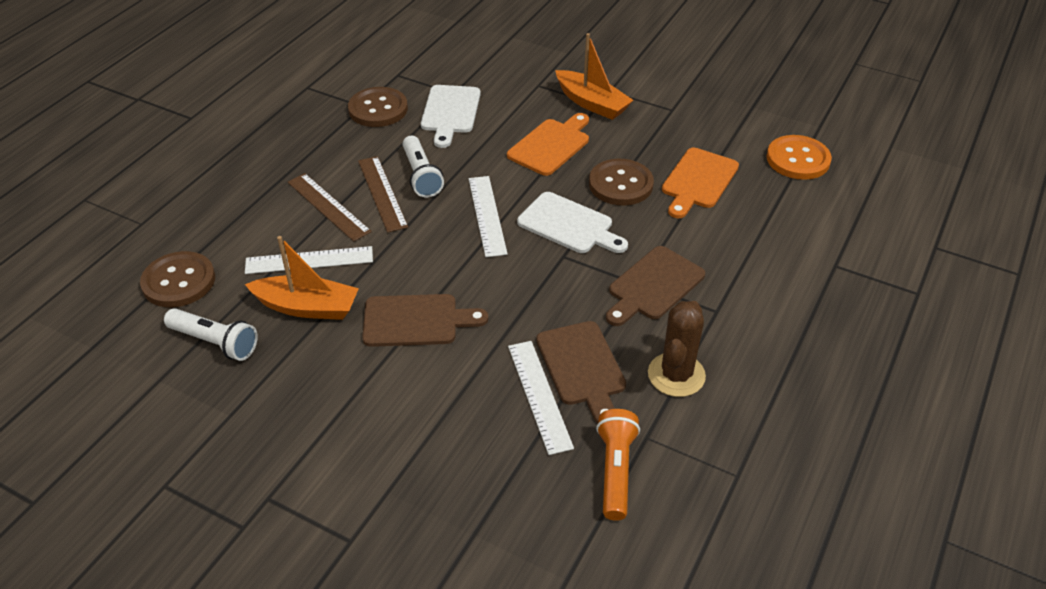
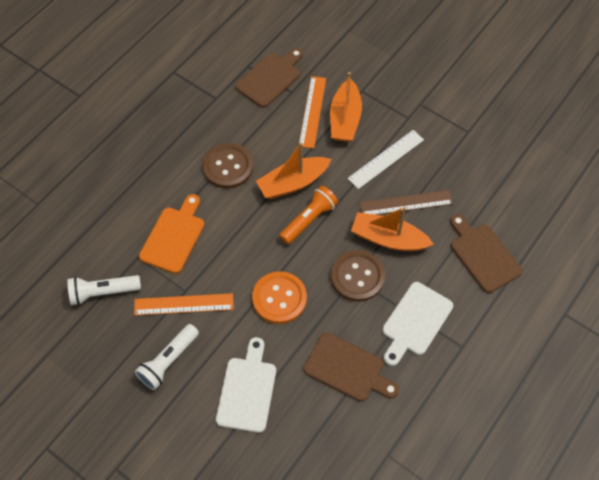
brown button: 3 -> 2
brown cactus: 1 -> 0
brown ruler: 2 -> 1
orange boat: 2 -> 3
orange cutting board: 2 -> 1
orange ruler: 0 -> 2
white ruler: 3 -> 1

